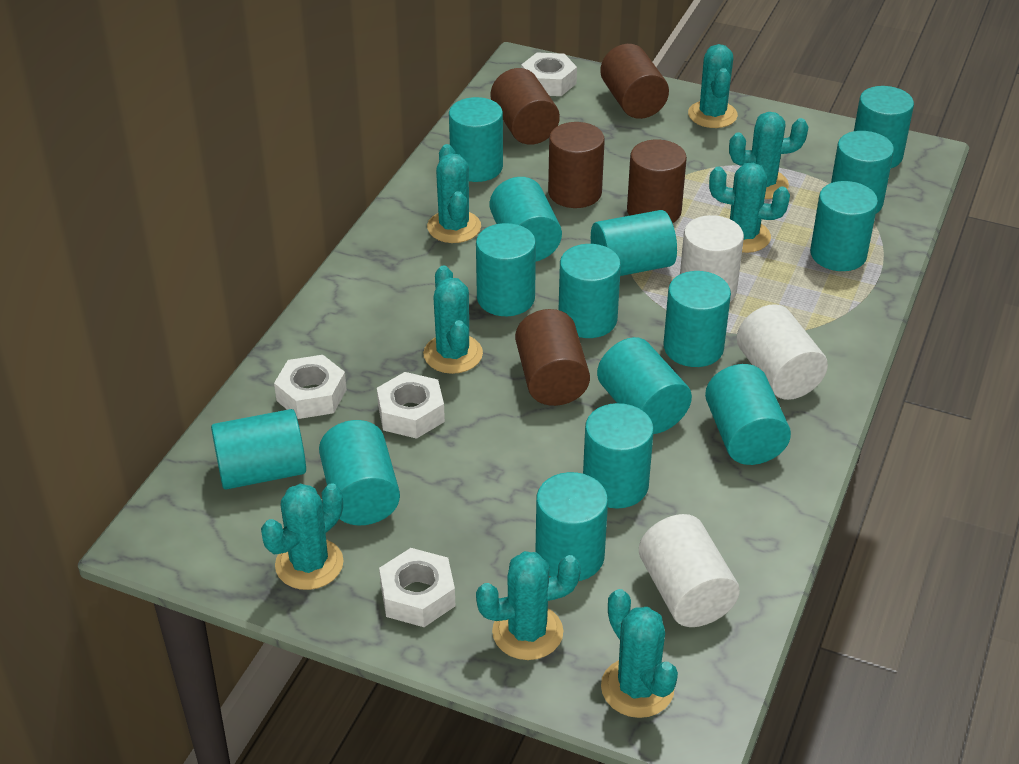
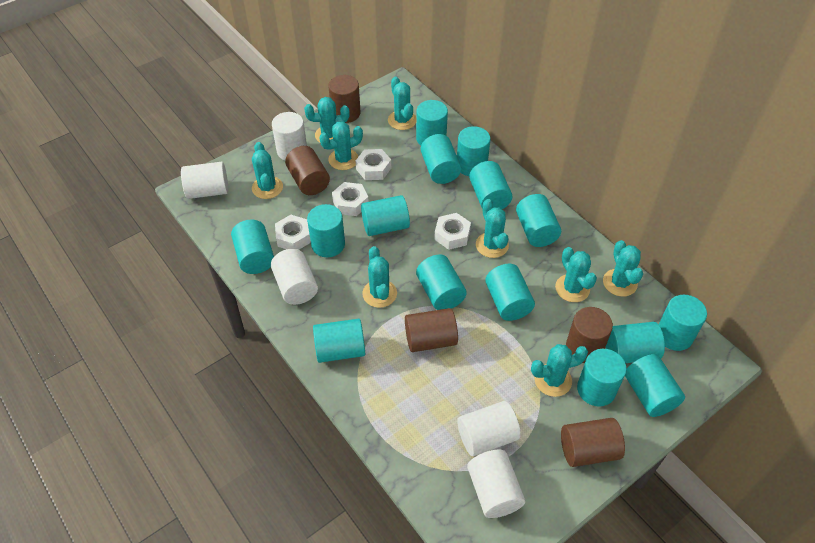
turquoise cactus: 8 -> 9
white cylinder: 3 -> 5

